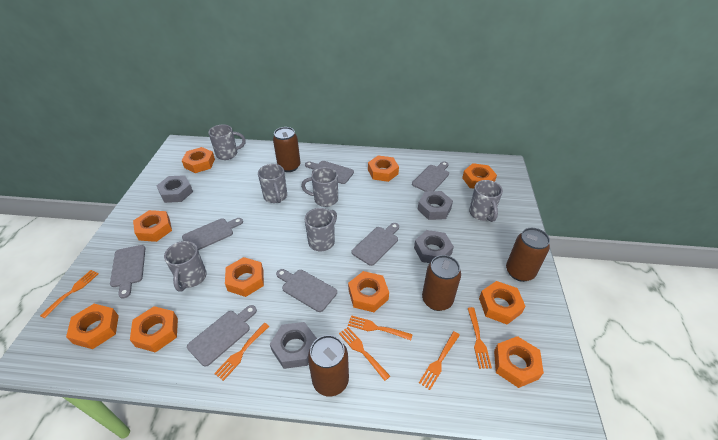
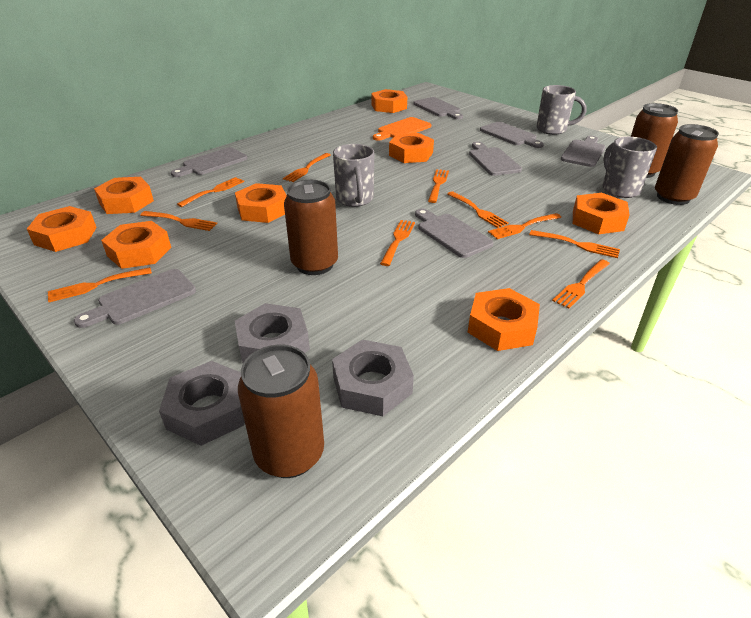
grey mug: 6 -> 3
grey nut: 4 -> 3
orange cutting board: 0 -> 1
orange fork: 6 -> 10
orange nut: 10 -> 8

